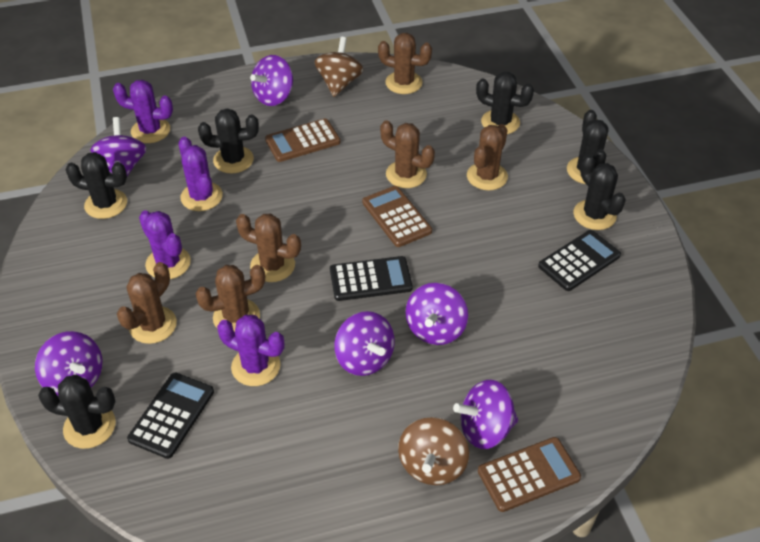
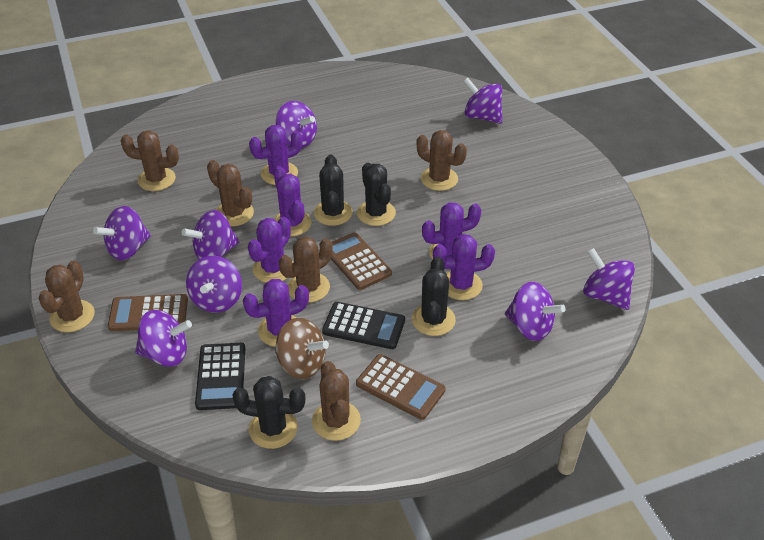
black cactus: 6 -> 4
black calculator: 3 -> 2
brown spinning top: 2 -> 1
purple cactus: 4 -> 6
purple spinning top: 6 -> 8

